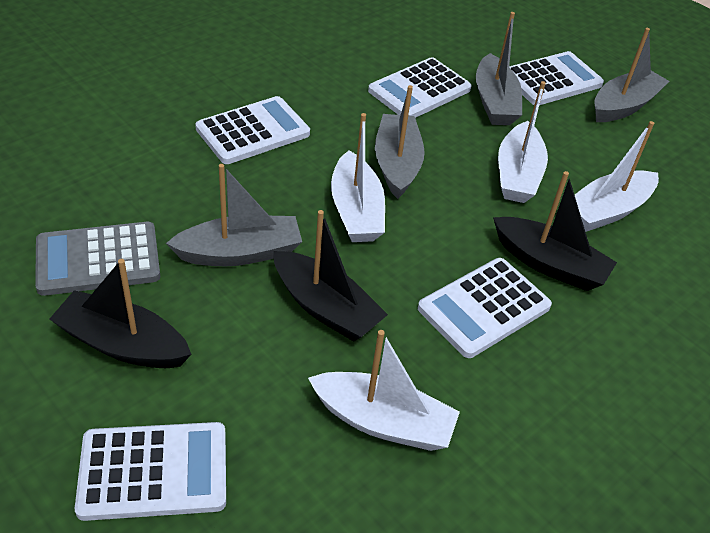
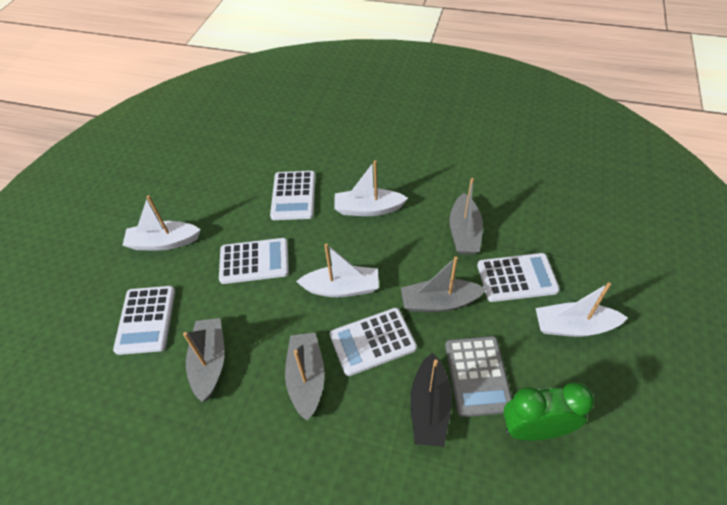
black boat: 3 -> 1
green clock: 0 -> 1

